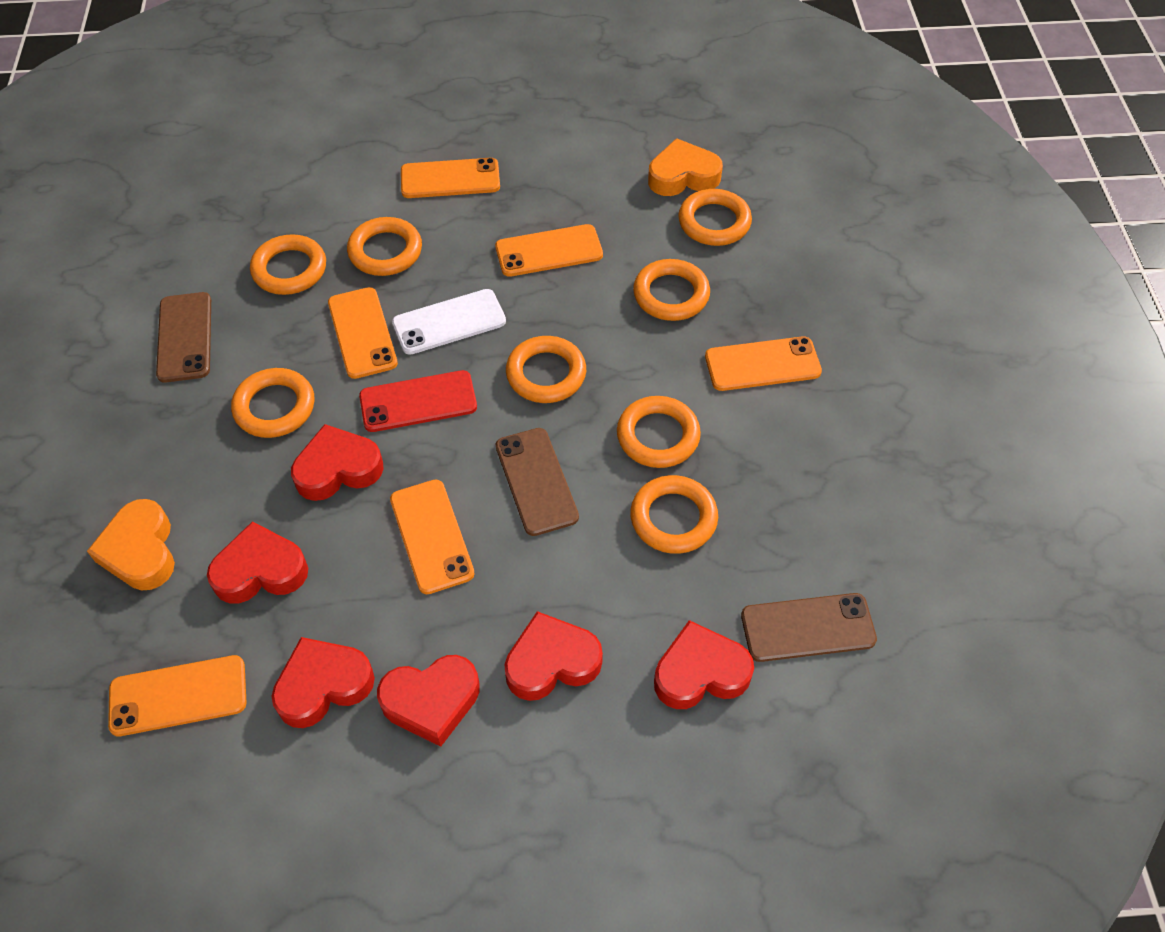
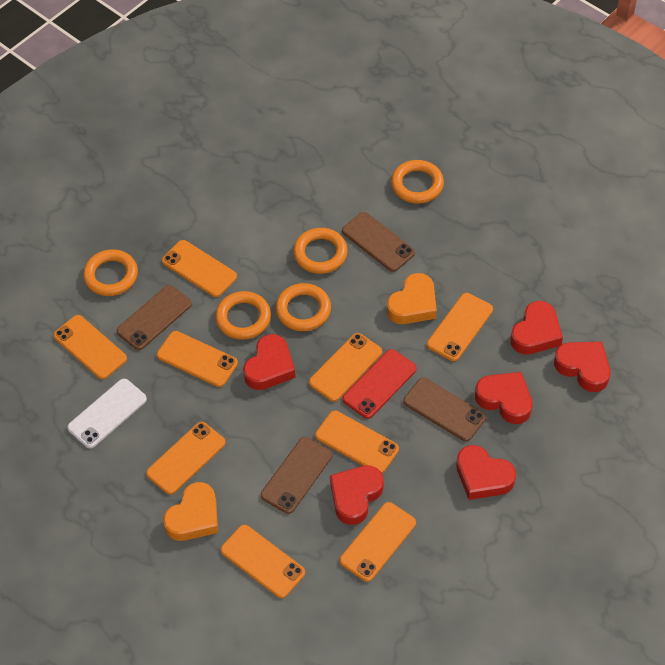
brown phone: 3 -> 4
orange phone: 6 -> 9
orange ring: 8 -> 5

